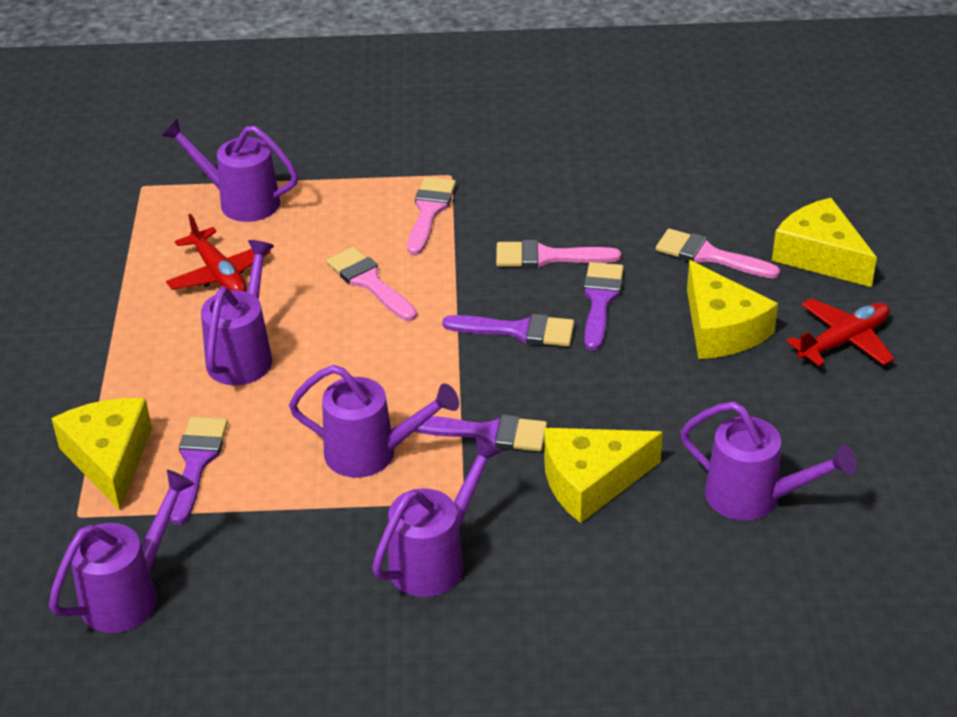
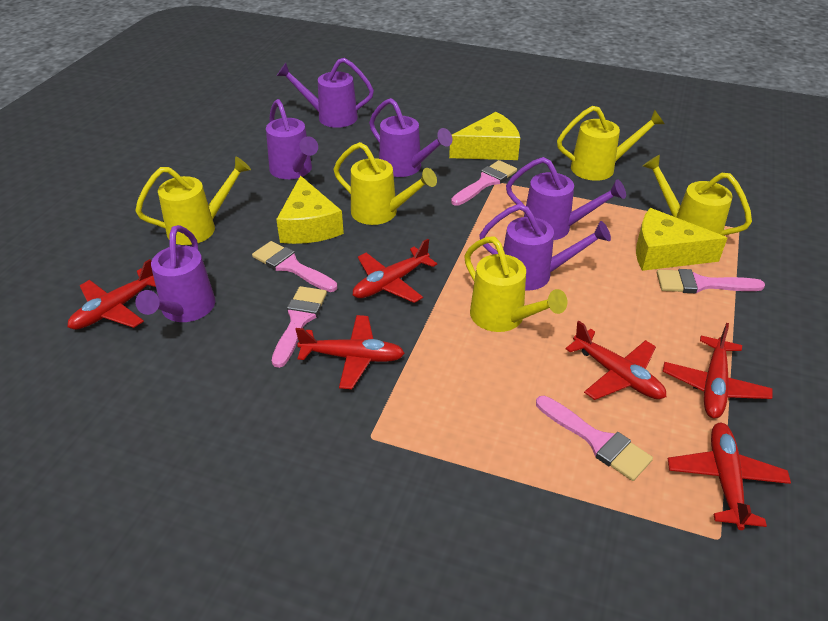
pink brush: 4 -> 5
purple brush: 4 -> 0
red plane: 2 -> 6
yellow cheese: 4 -> 3
yellow watering can: 0 -> 5

